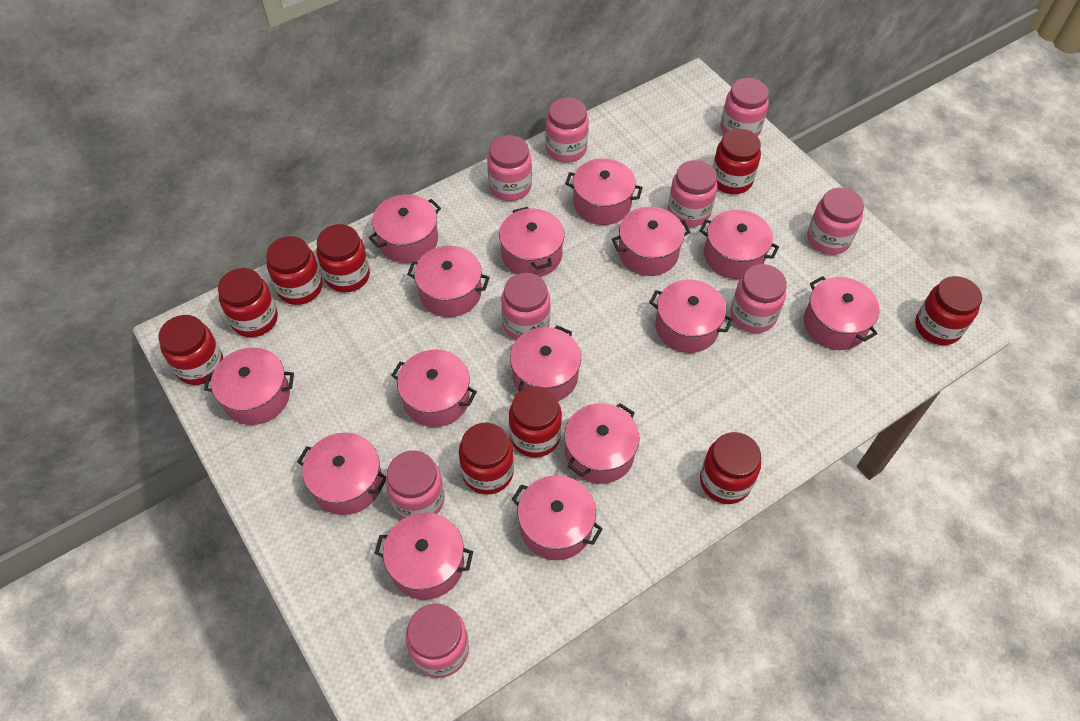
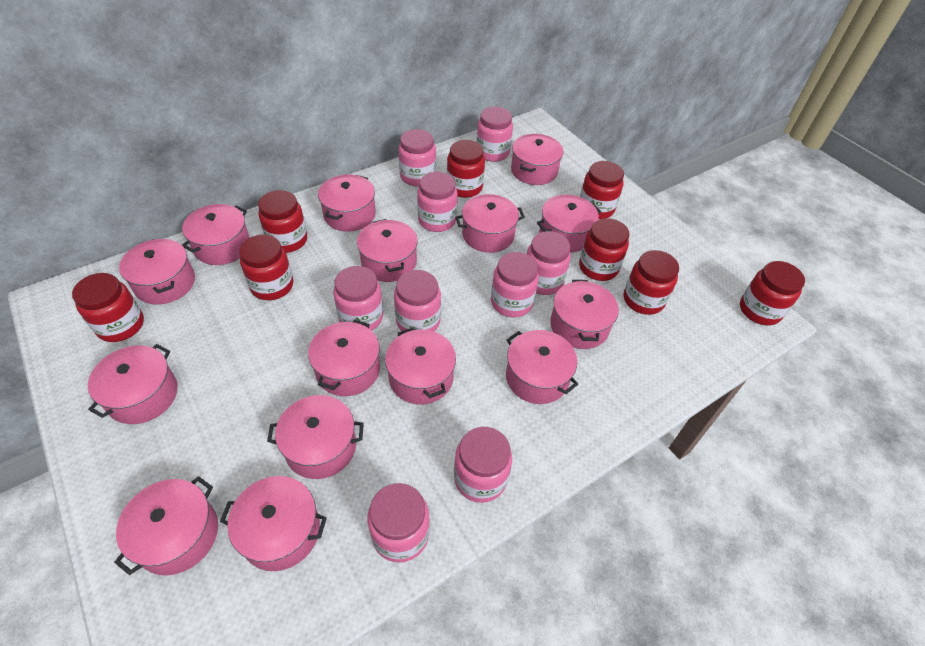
red jar: 9 -> 8

